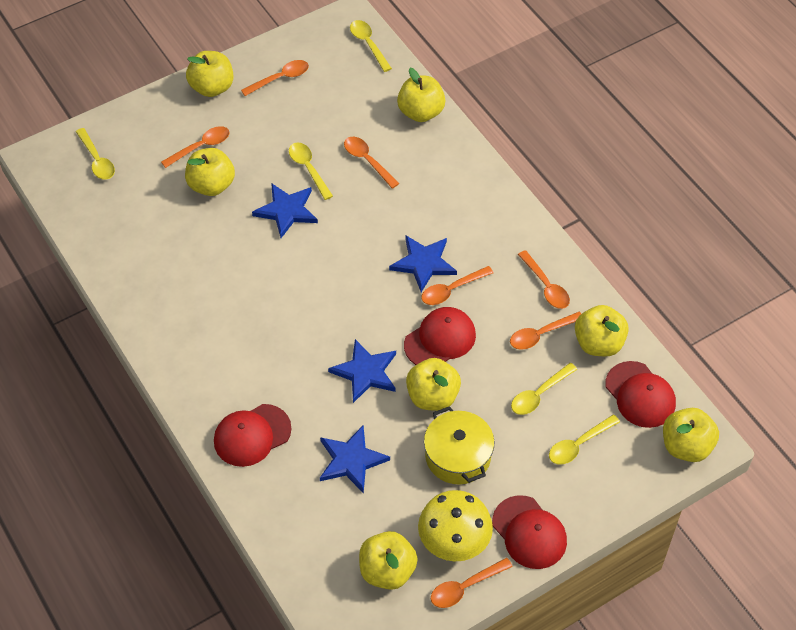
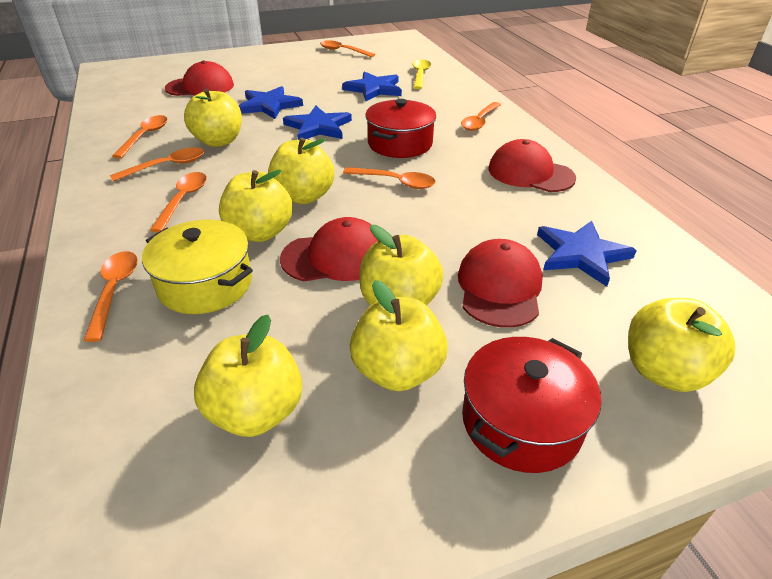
red pot: 0 -> 2
yellow mushroom: 1 -> 0
yellow spoon: 5 -> 1

